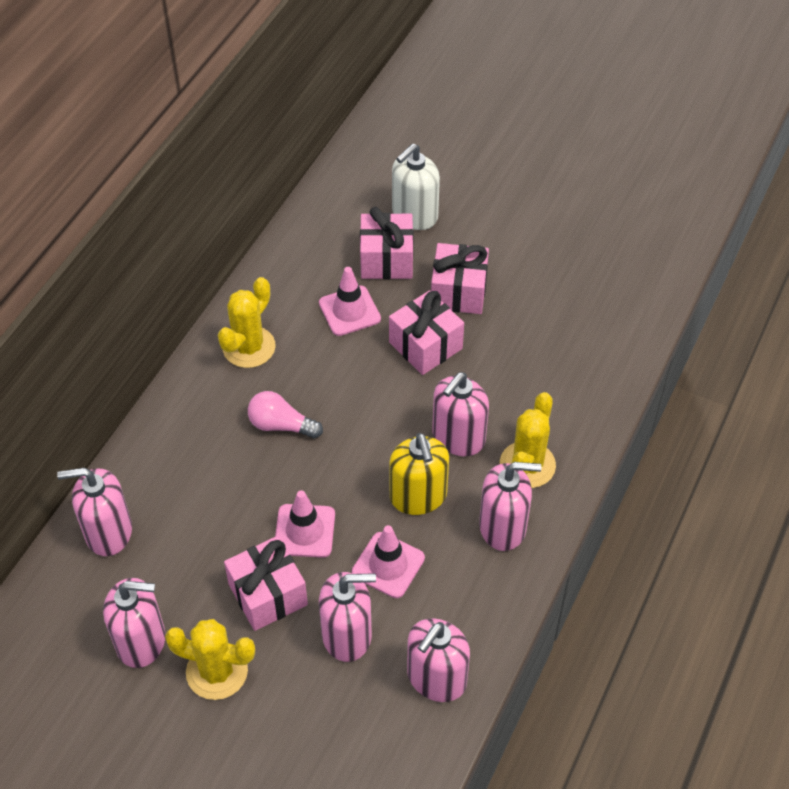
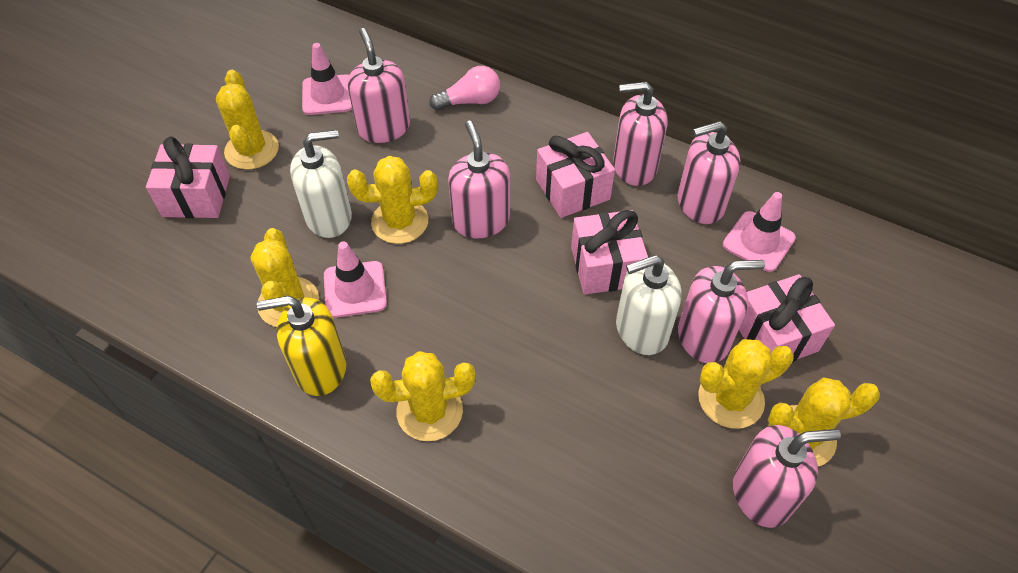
white soap dispenser: 1 -> 2
yellow cactus: 3 -> 6

